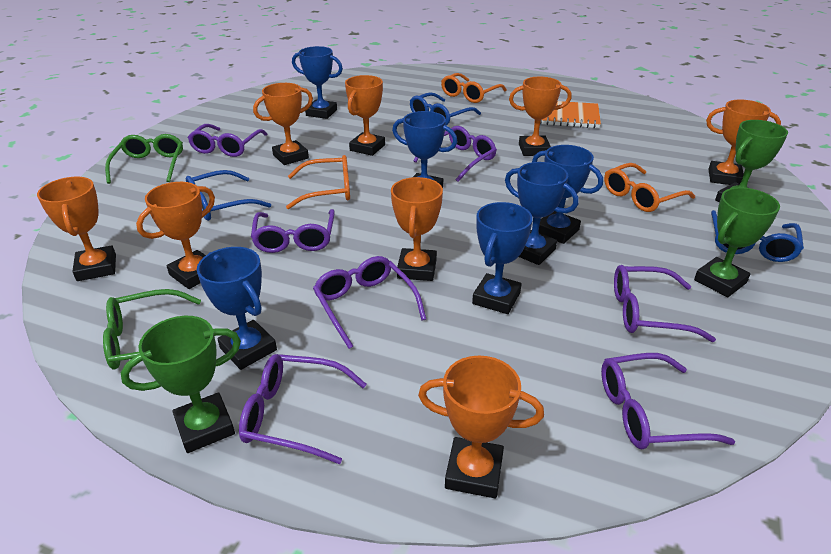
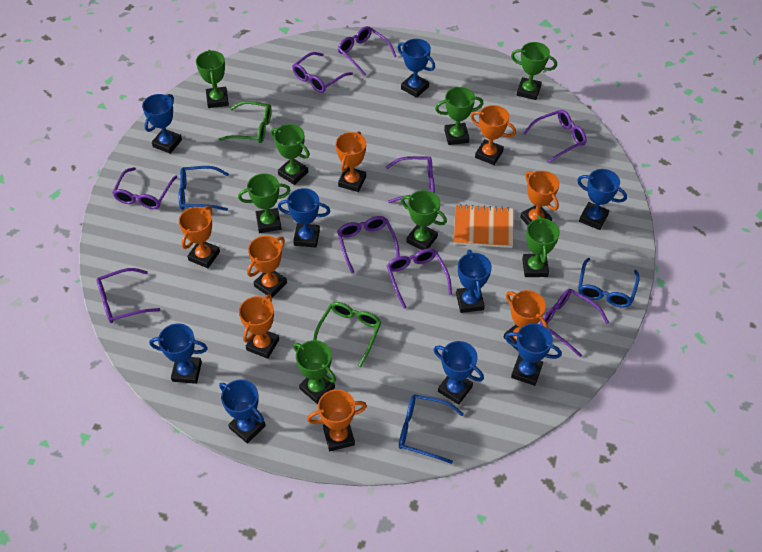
blue trophy: 6 -> 9
green trophy: 3 -> 8
orange glasses: 3 -> 0
purple glasses: 7 -> 9

